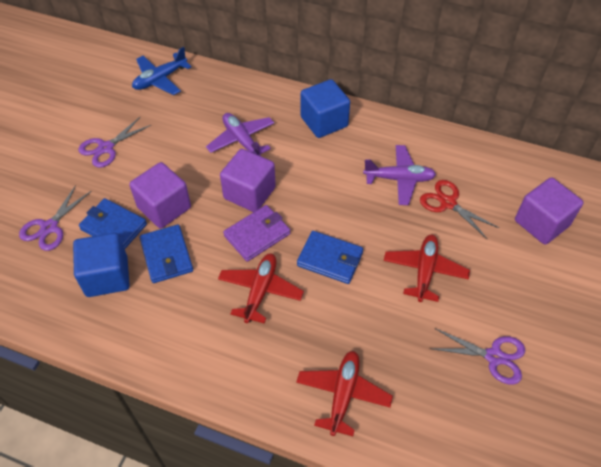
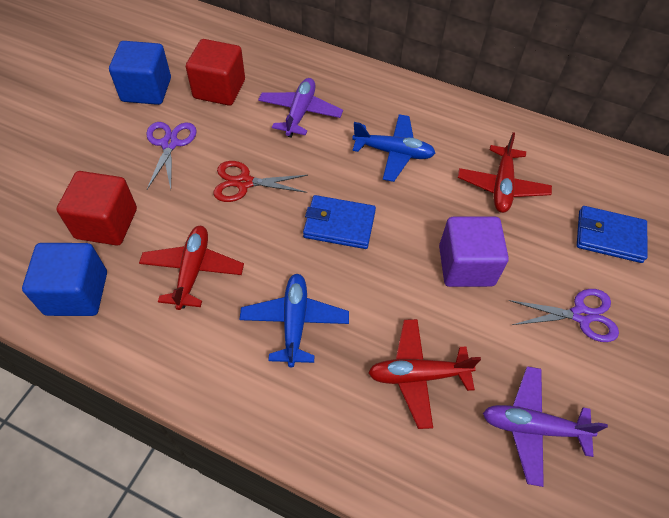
blue plane: 1 -> 2
blue wallet: 3 -> 2
purple cube: 3 -> 1
purple scissors: 3 -> 2
purple wallet: 1 -> 0
red cube: 0 -> 2

